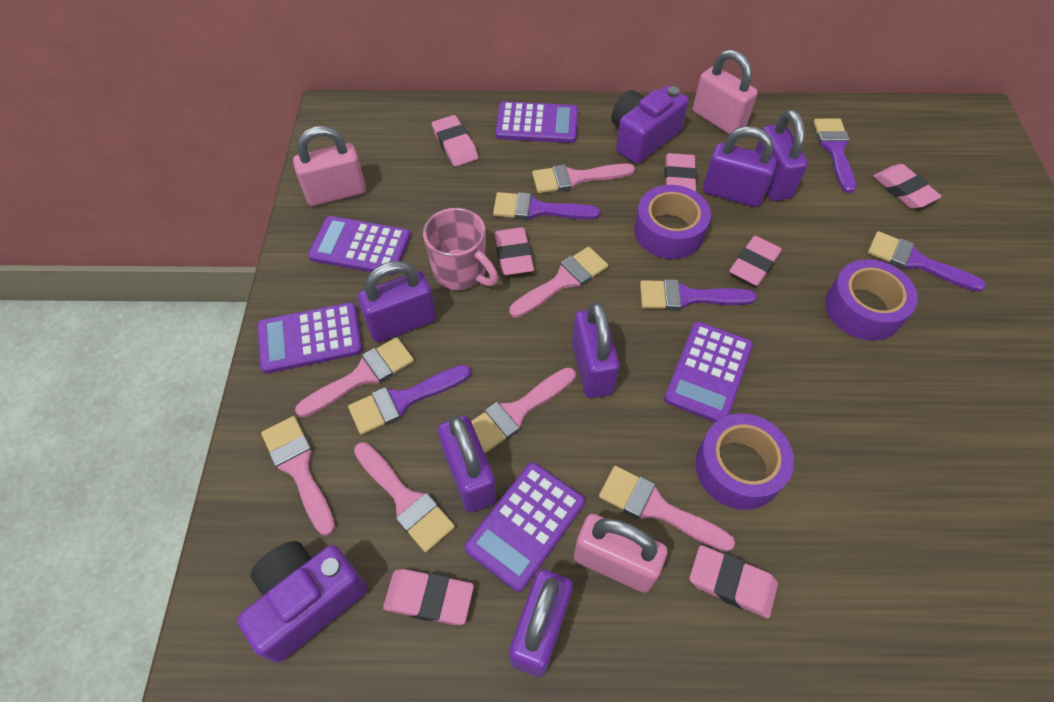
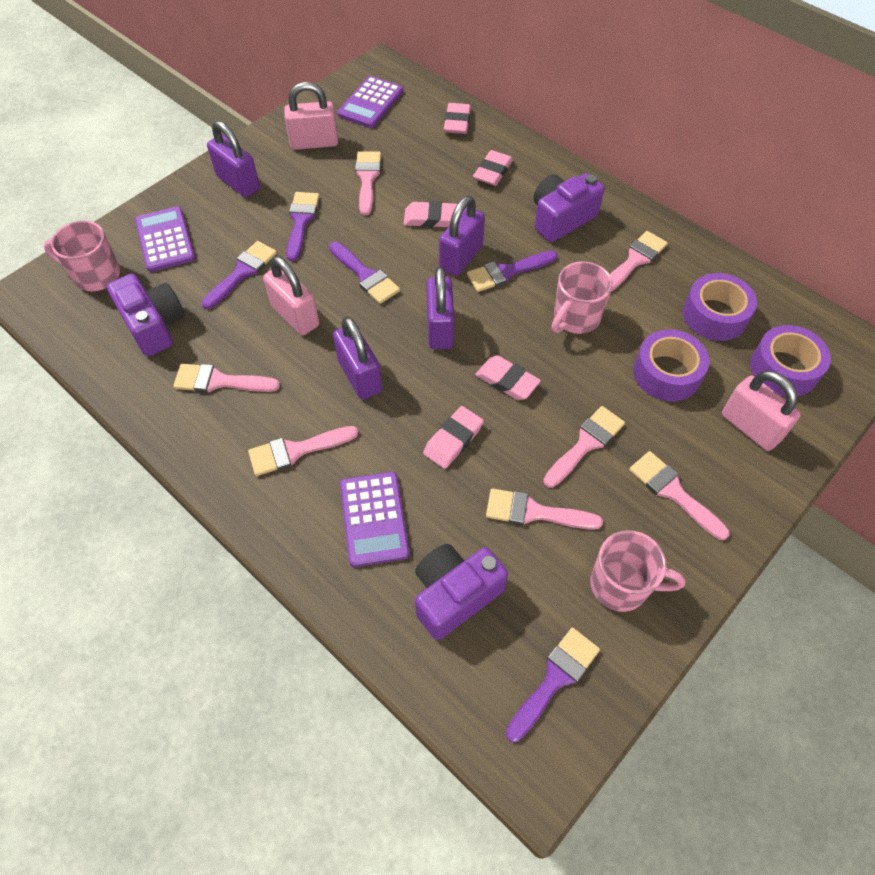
pink eraser: 7 -> 5
pink mug: 1 -> 3
purple calculator: 5 -> 3
purple camera: 2 -> 3
purple padlock: 6 -> 4

